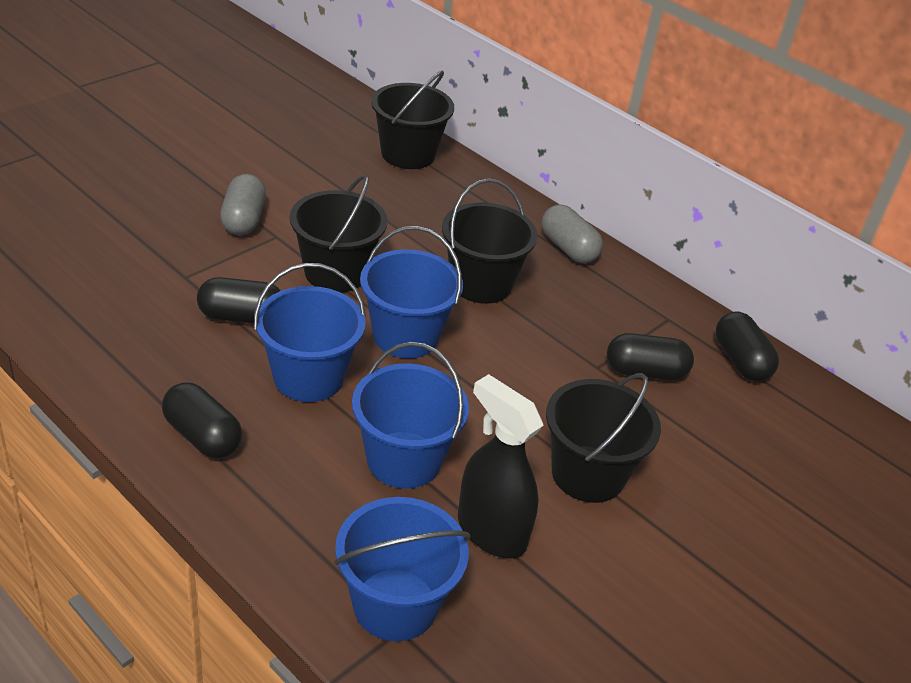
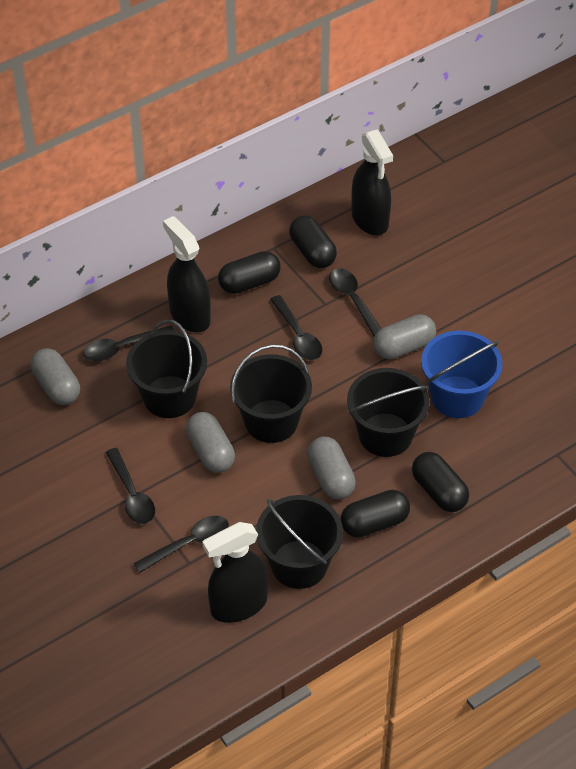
black spoon: 0 -> 5
black spray bottle: 1 -> 3
blue bucket: 4 -> 1
grey capsule: 2 -> 4

